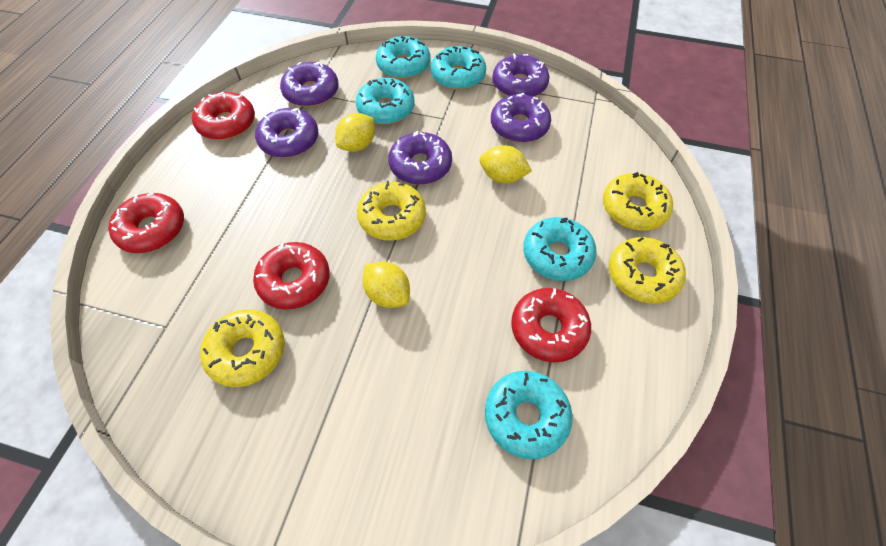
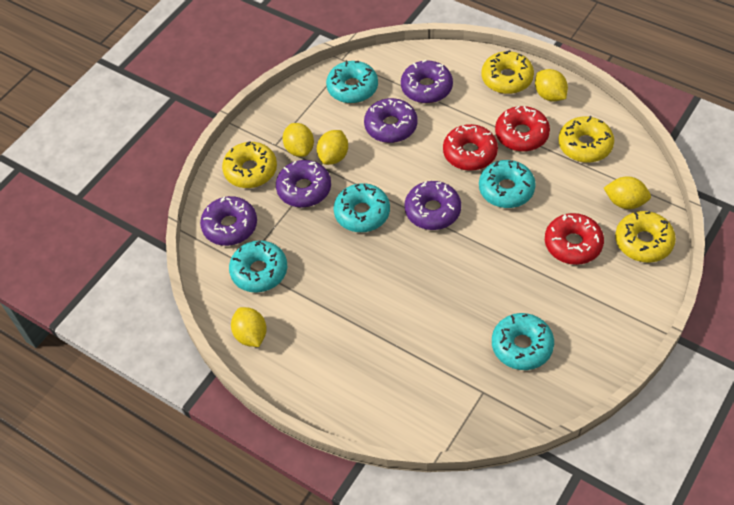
red donut: 4 -> 3
yellow lemon: 3 -> 5

